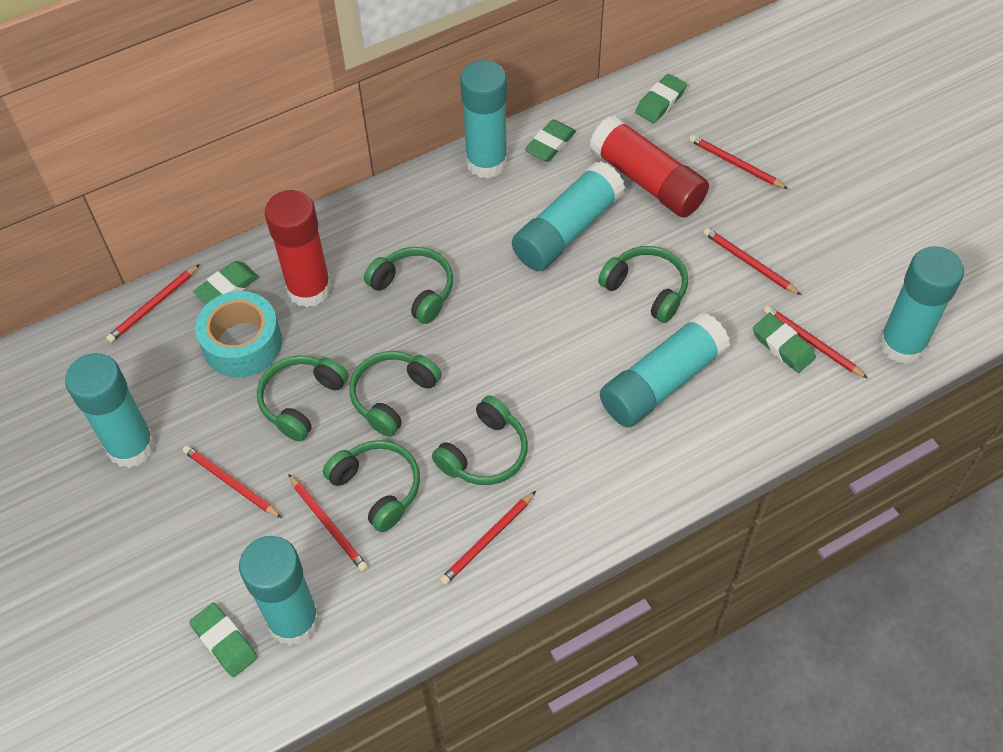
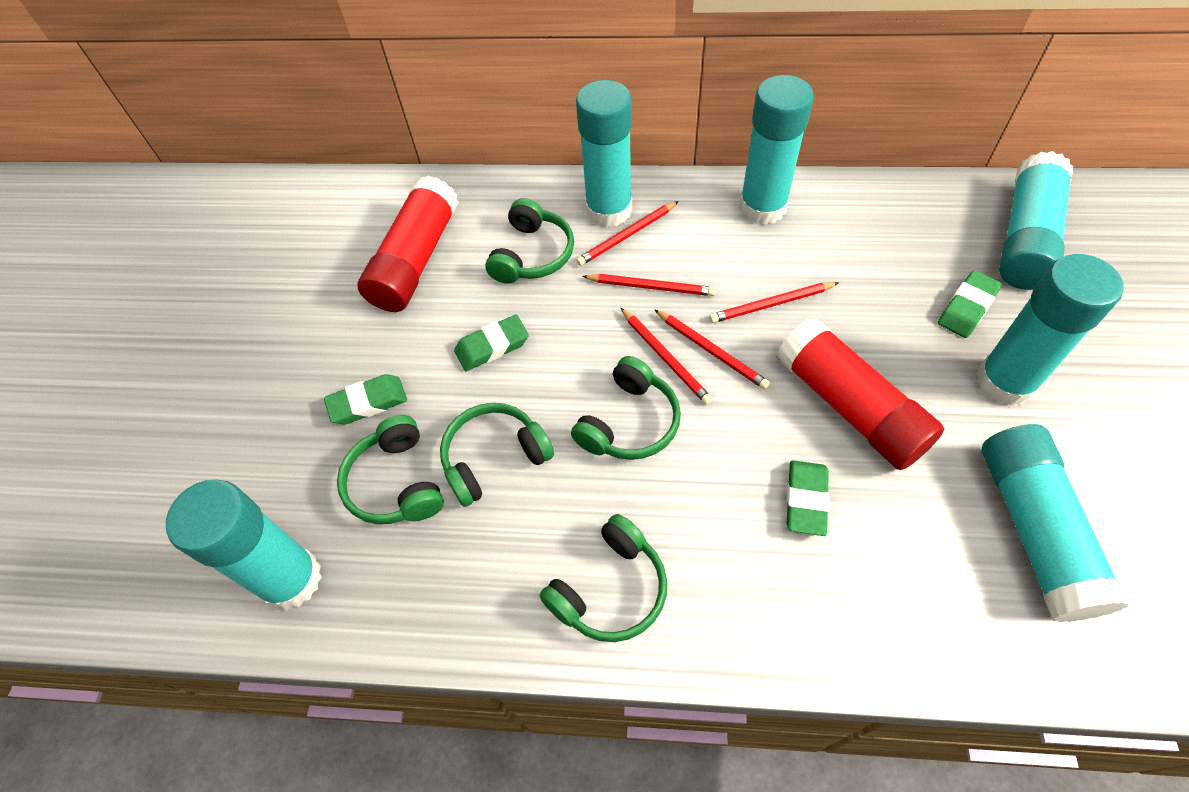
green eraser: 5 -> 4
green headphones: 6 -> 5
red pencil: 7 -> 5
turquoise tape: 1 -> 0

